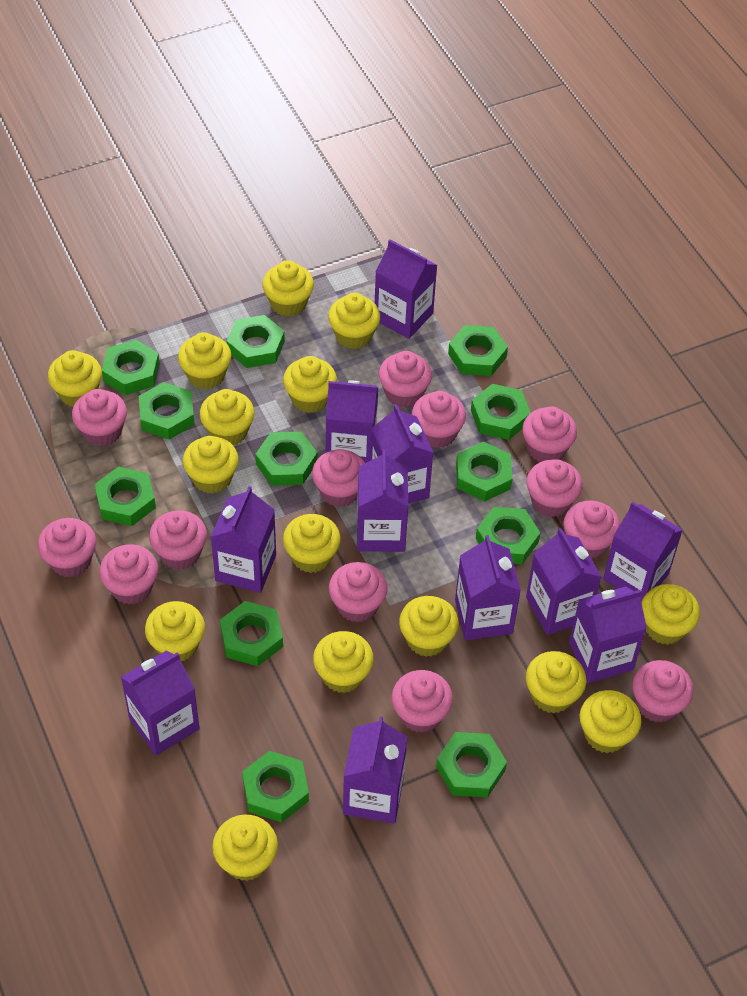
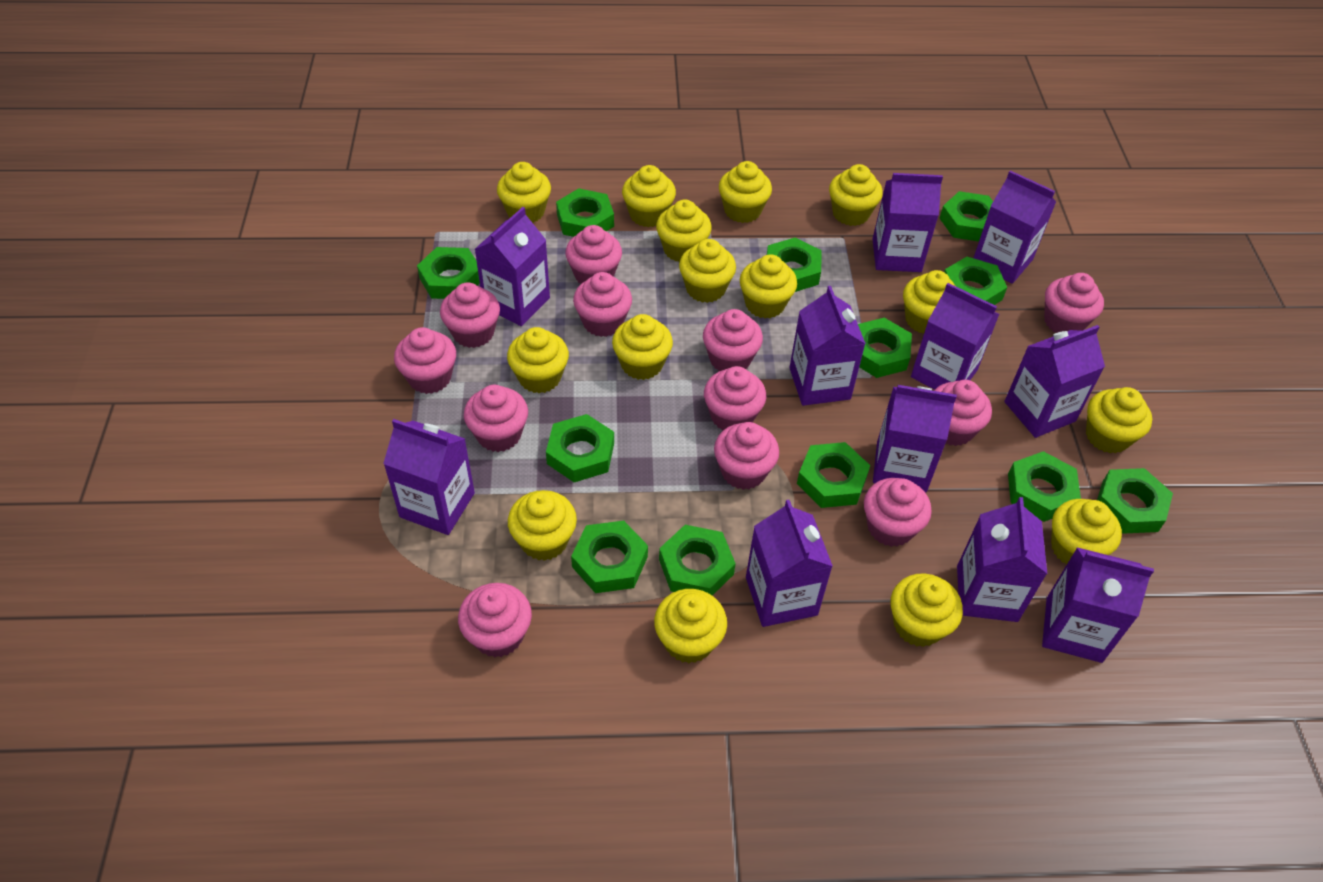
pink cupcake: 13 -> 12

